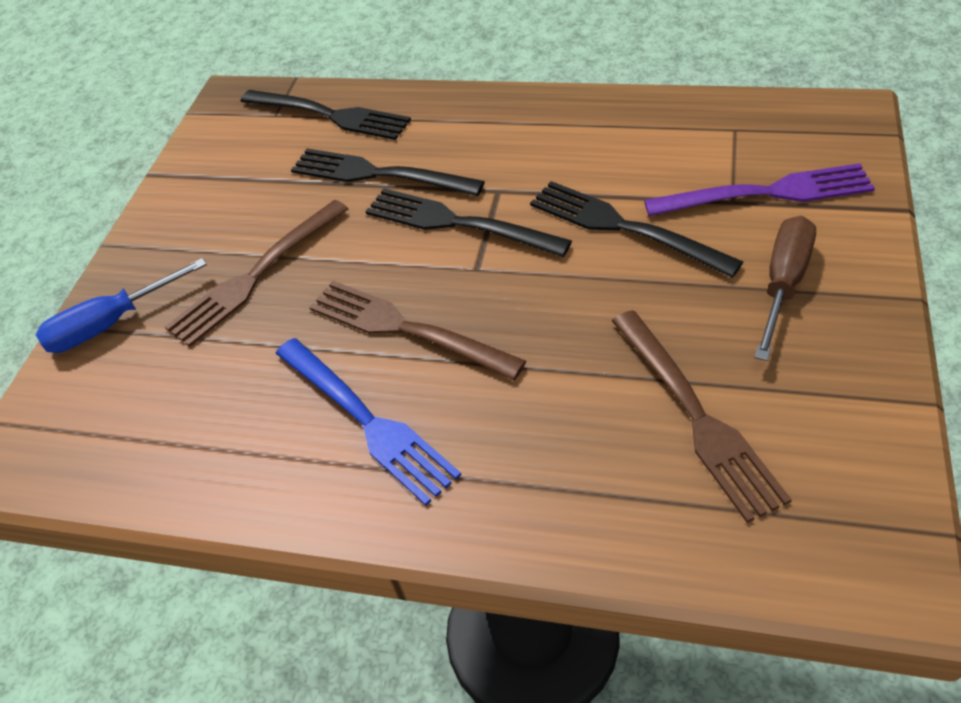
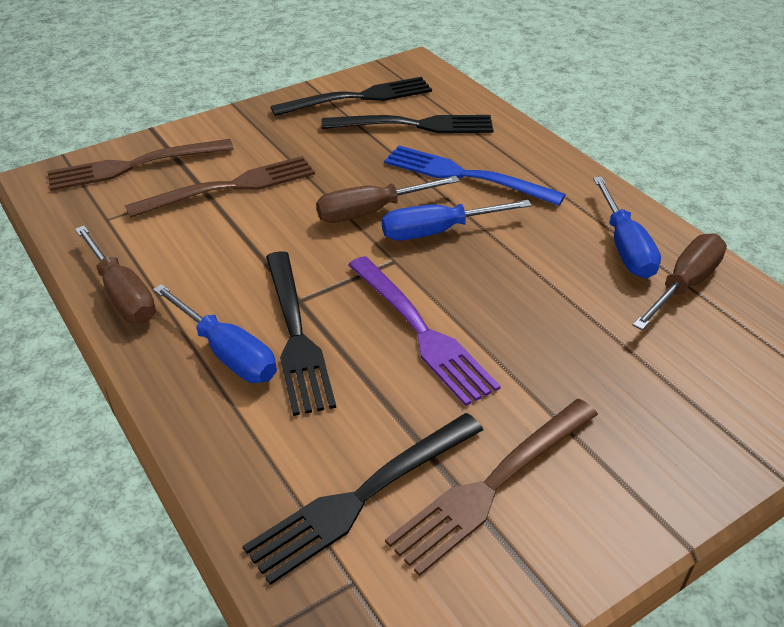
blue screwdriver: 1 -> 3
brown screwdriver: 1 -> 3

